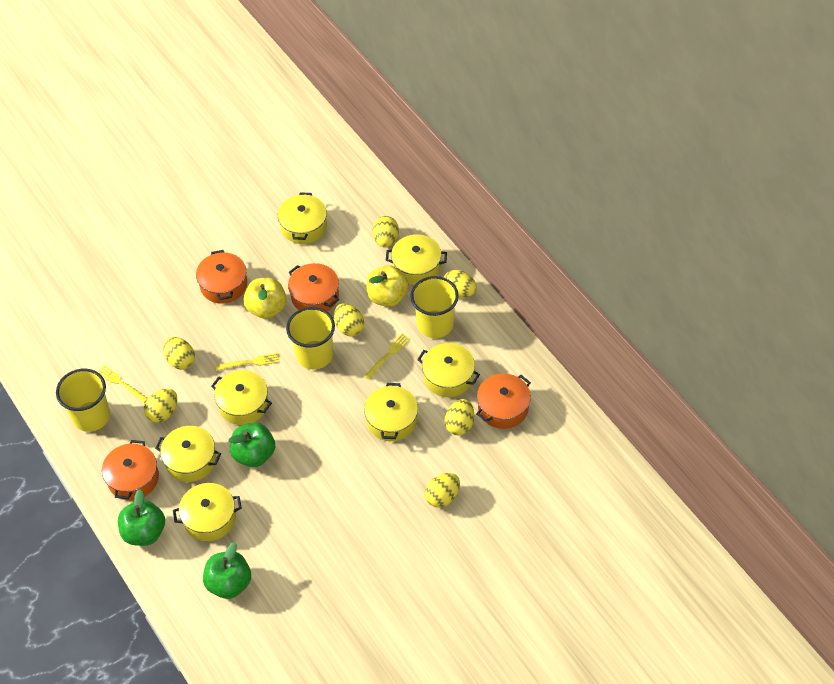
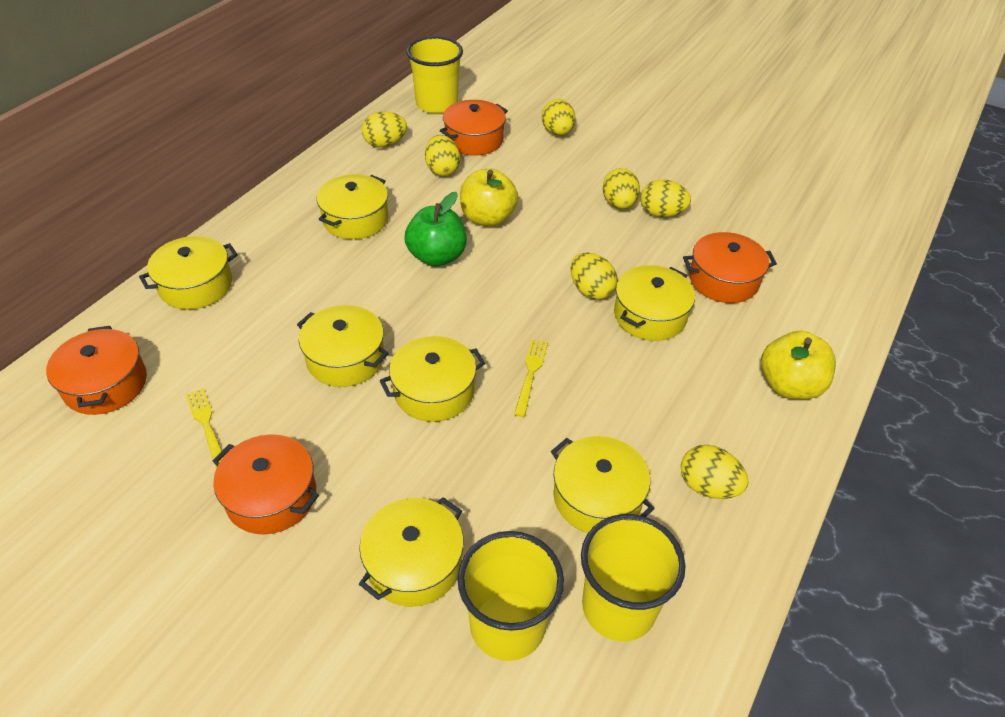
green apple: 3 -> 1
yellow fork: 3 -> 2

